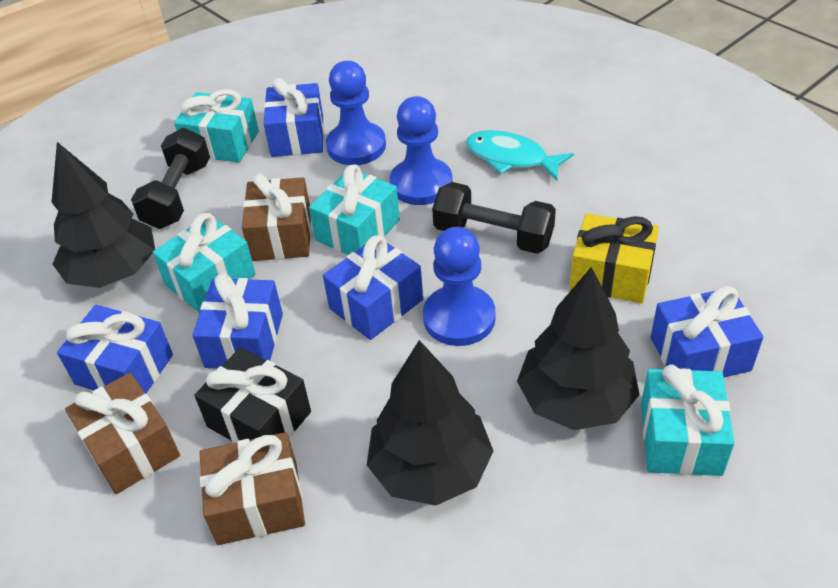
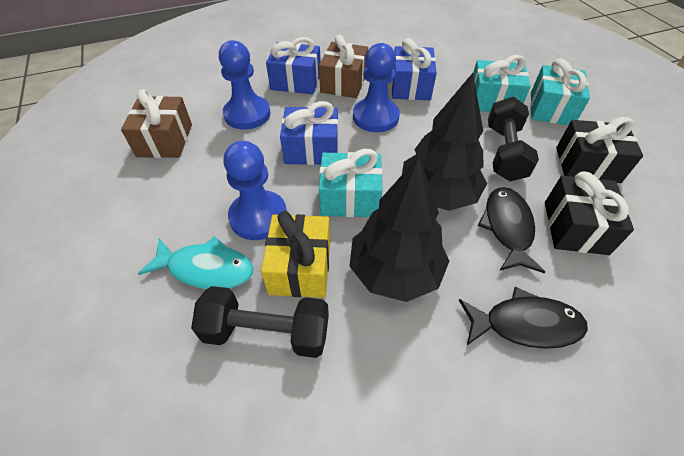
black fish: 0 -> 2
black gift: 1 -> 2
black tree: 3 -> 2
blue gift: 5 -> 3
brown gift: 3 -> 2
turquoise gift: 4 -> 3

